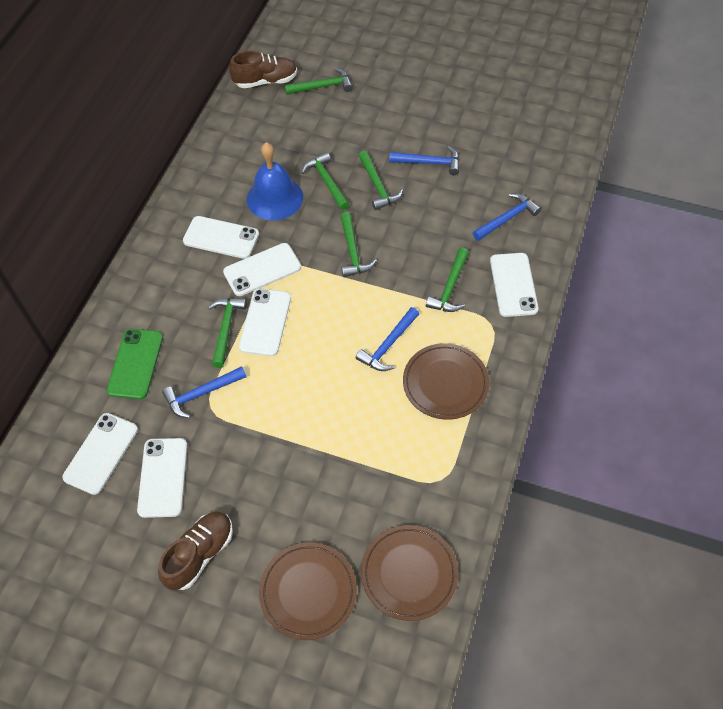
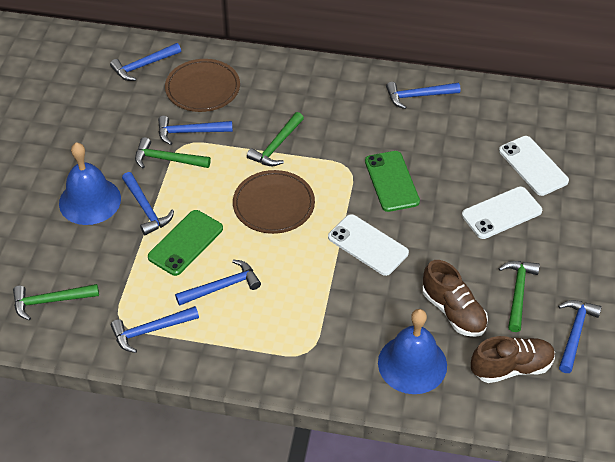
blue bell: 1 -> 2
blue hammer: 4 -> 7
brown plate: 3 -> 2
green hammer: 6 -> 4
green phone: 1 -> 2
white phone: 6 -> 3

